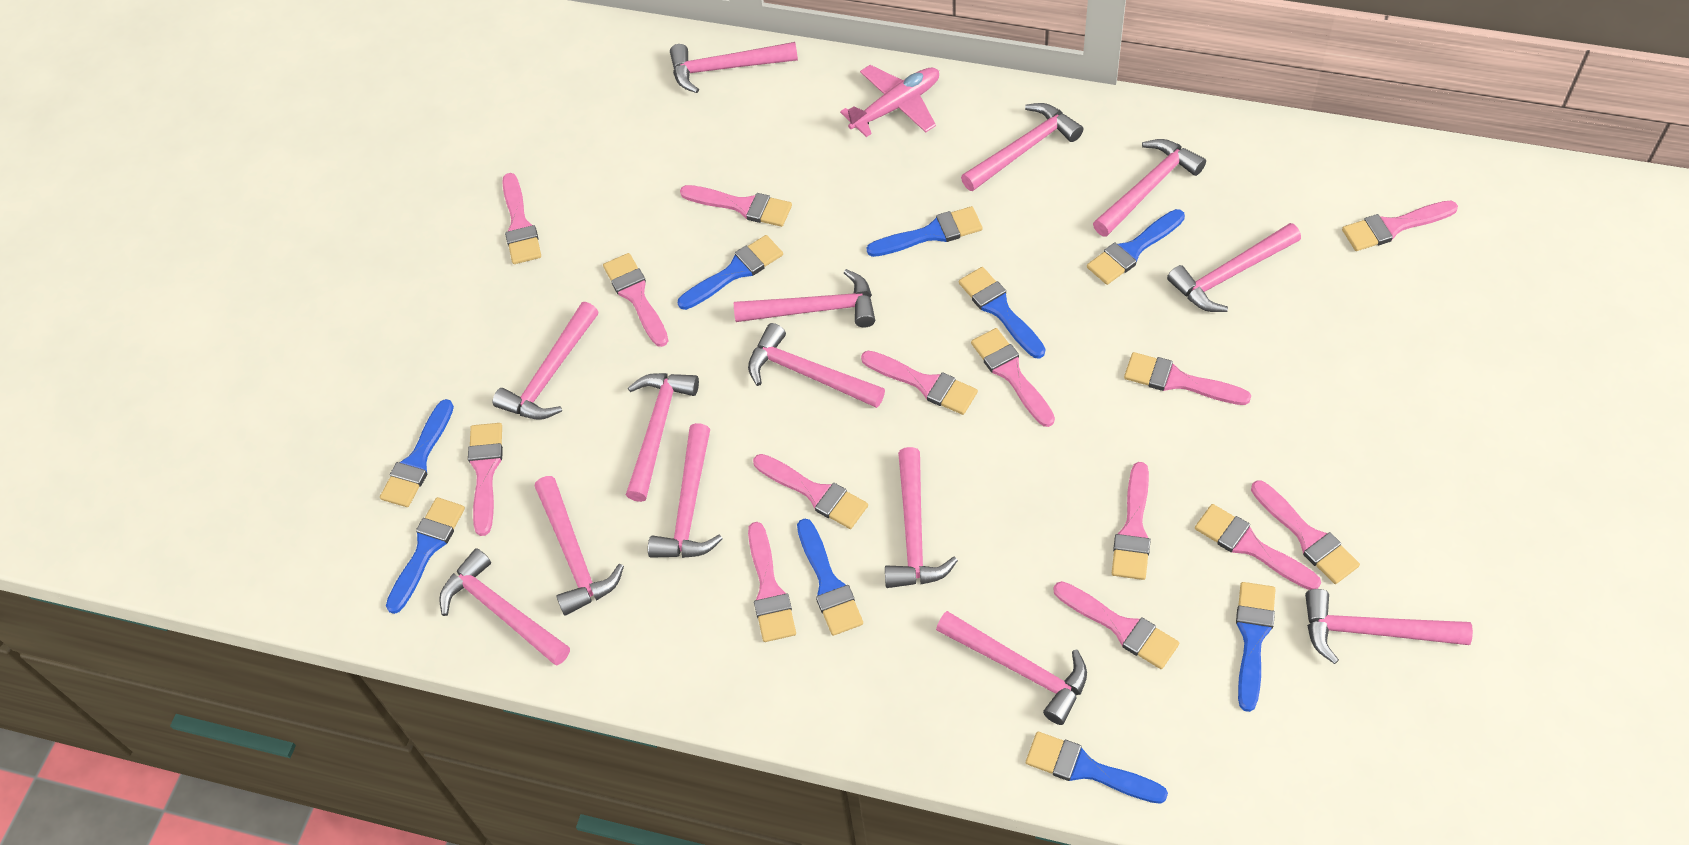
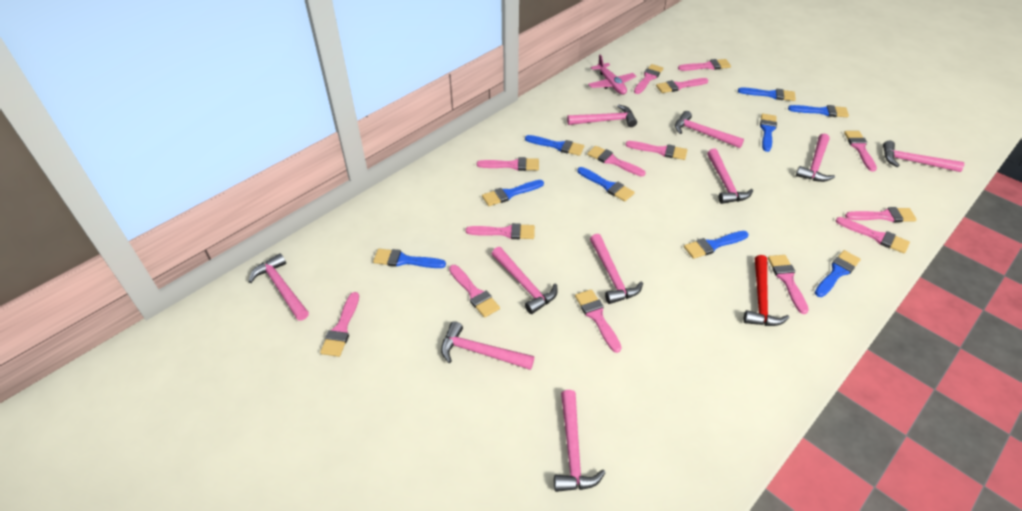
pink hammer: 14 -> 10
red hammer: 0 -> 1

